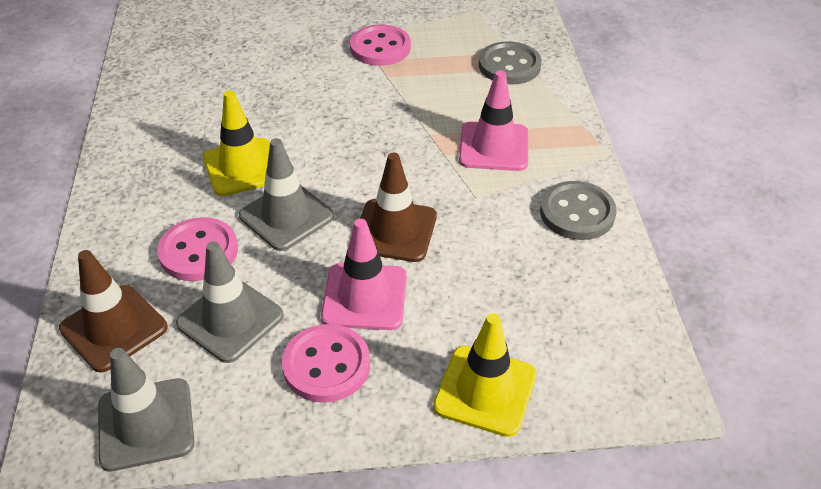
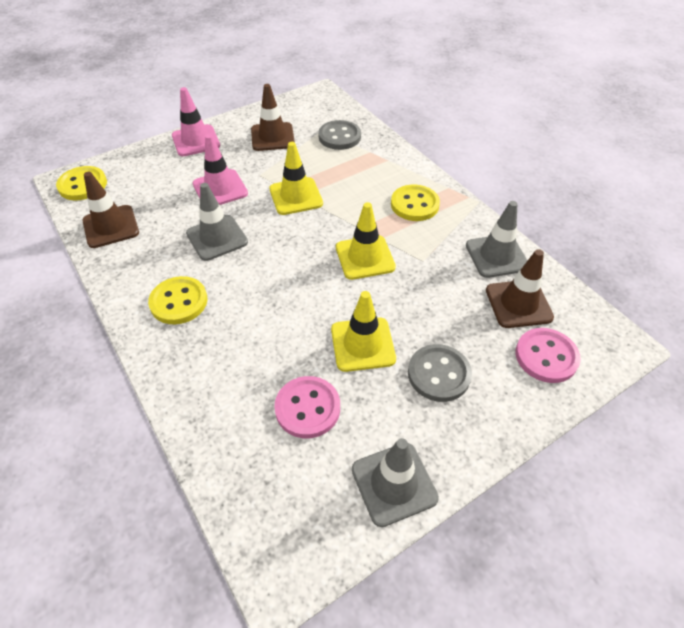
brown traffic cone: 2 -> 3
pink button: 3 -> 2
yellow button: 0 -> 3
yellow traffic cone: 2 -> 3

